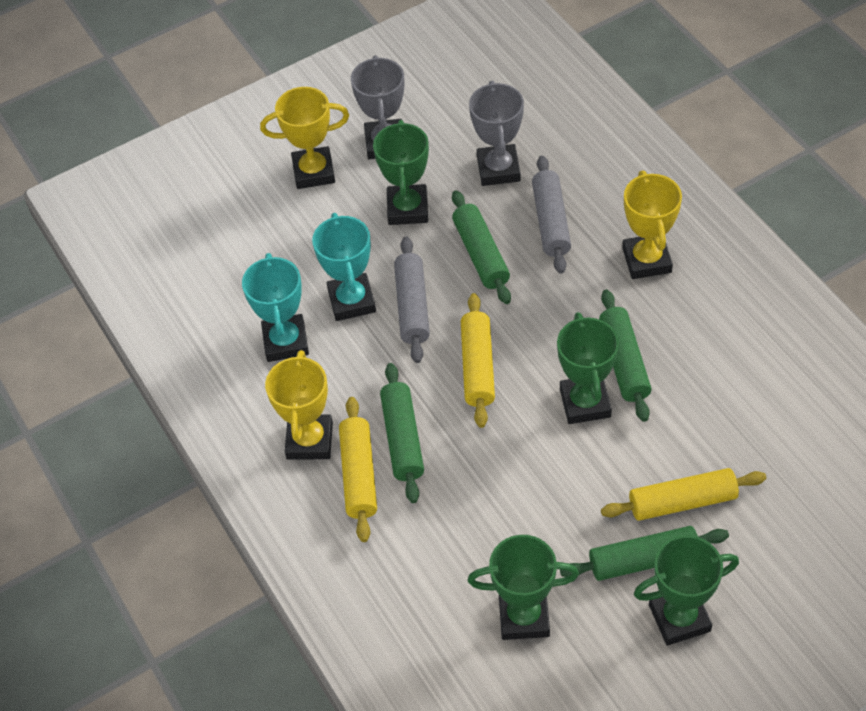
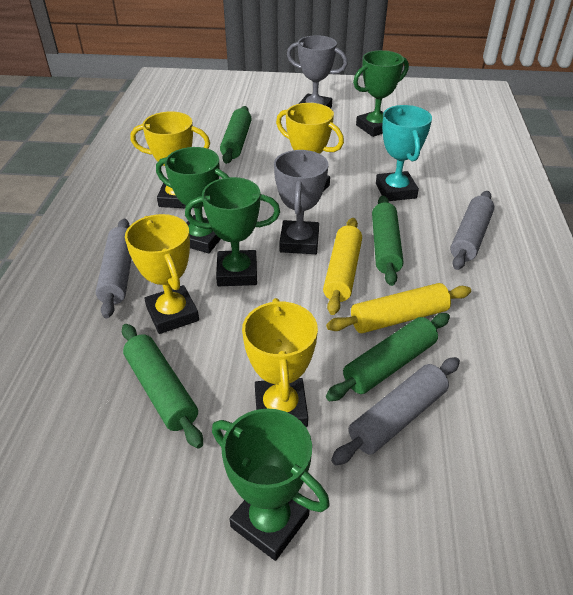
grey rolling pin: 2 -> 3
turquoise trophy: 2 -> 1
yellow rolling pin: 3 -> 2
yellow trophy: 3 -> 4

